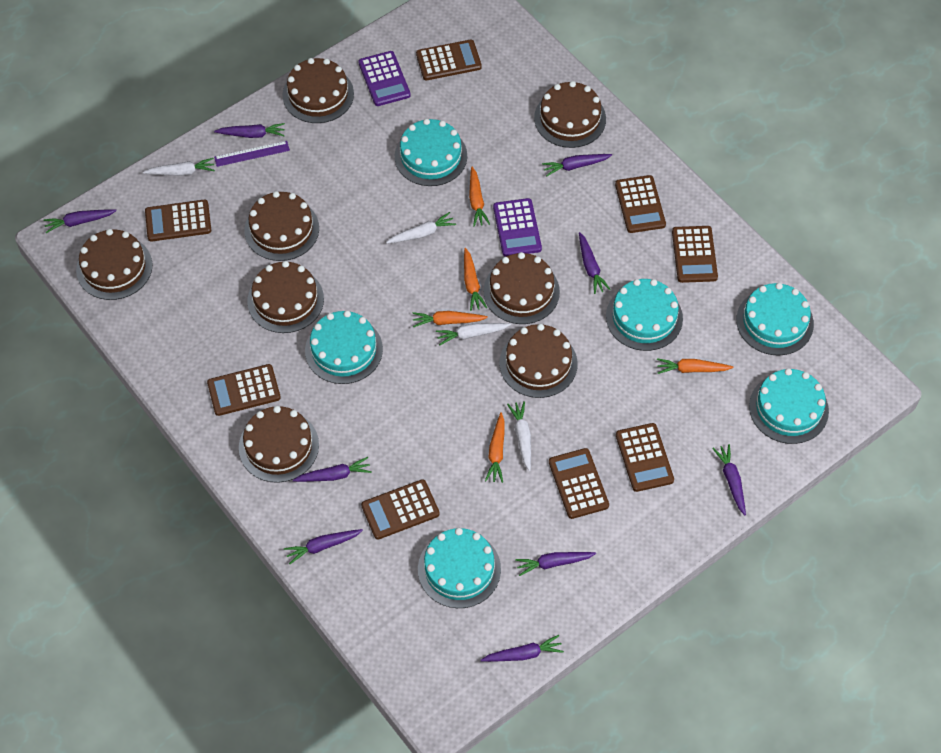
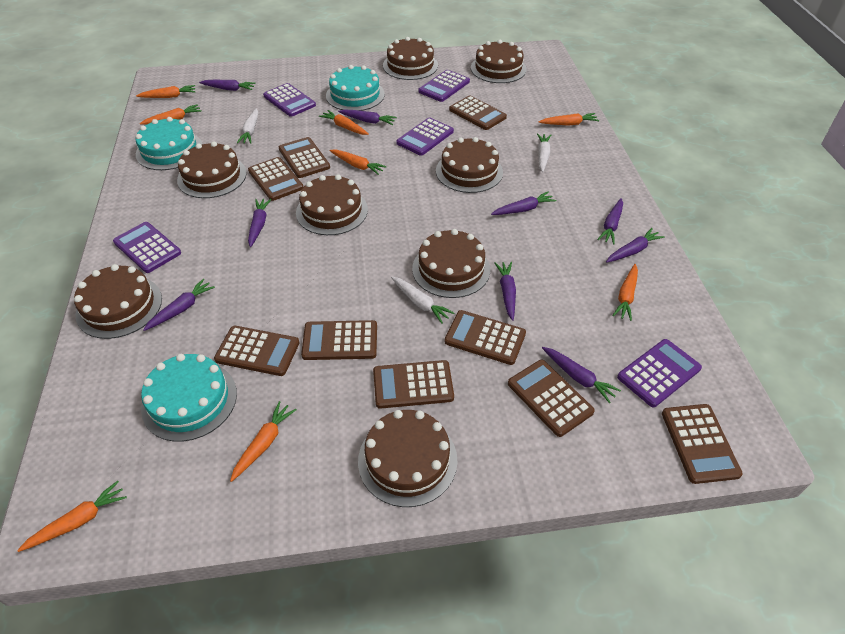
brown calculator: 8 -> 9
orange carrot: 5 -> 8
purple calculator: 2 -> 5
purple ruler: 1 -> 0
turquoise cake: 6 -> 3
white carrot: 4 -> 3

